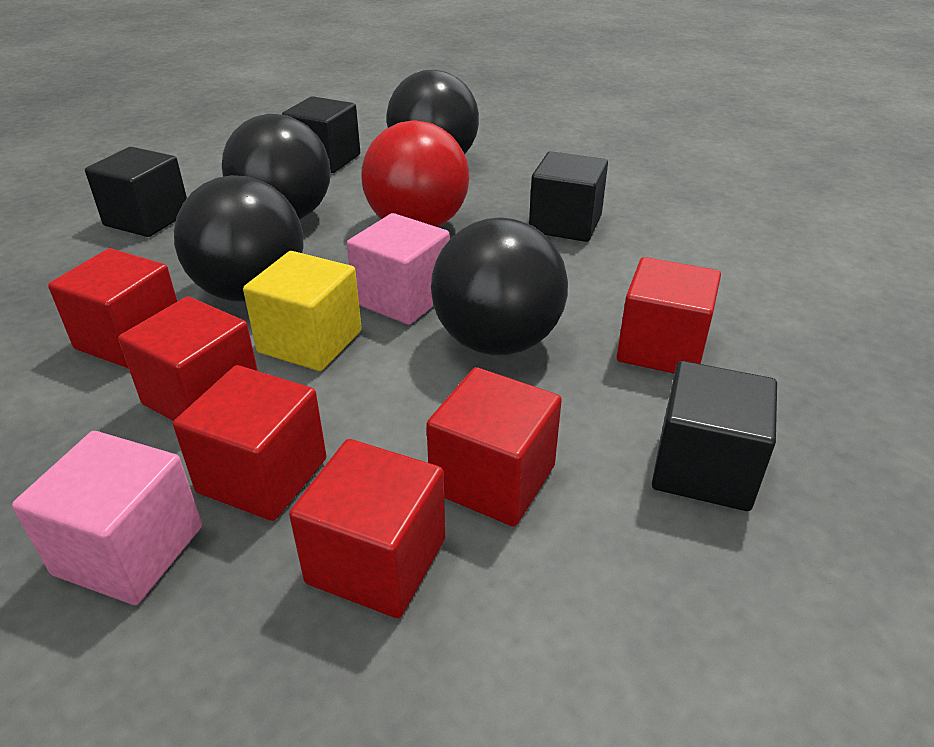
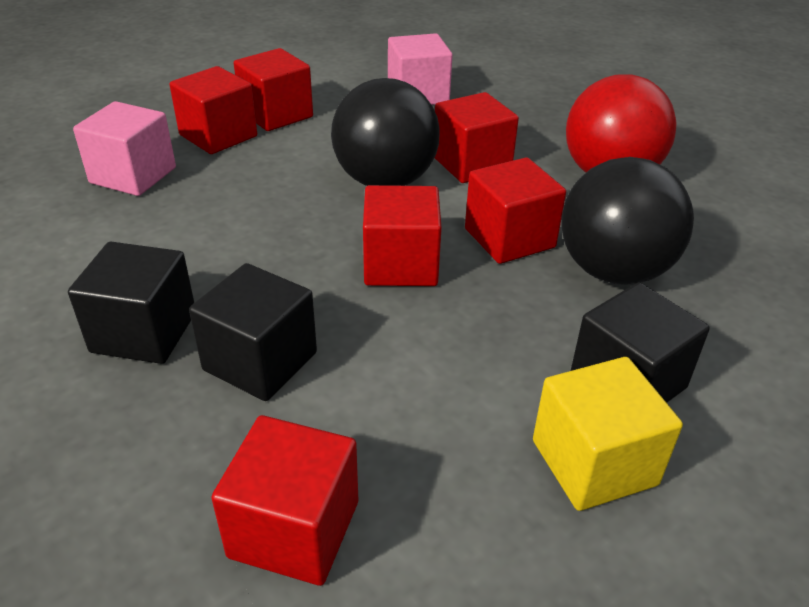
black ball: 4 -> 2
black cube: 4 -> 3

